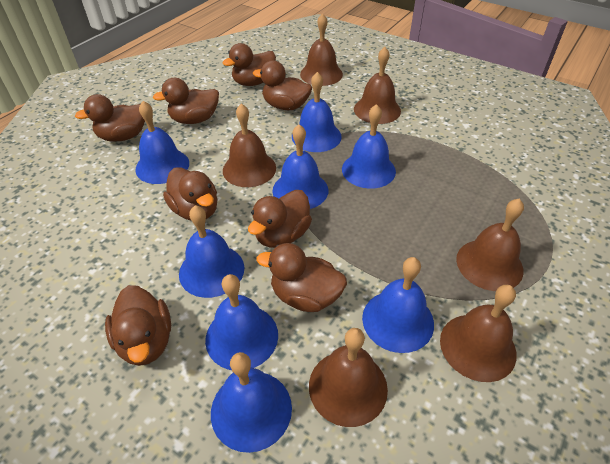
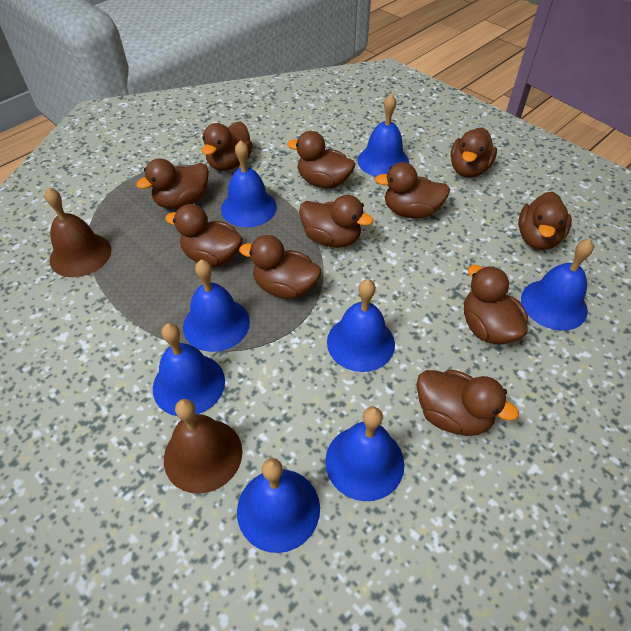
brown bell: 6 -> 2
brown duck: 8 -> 11

